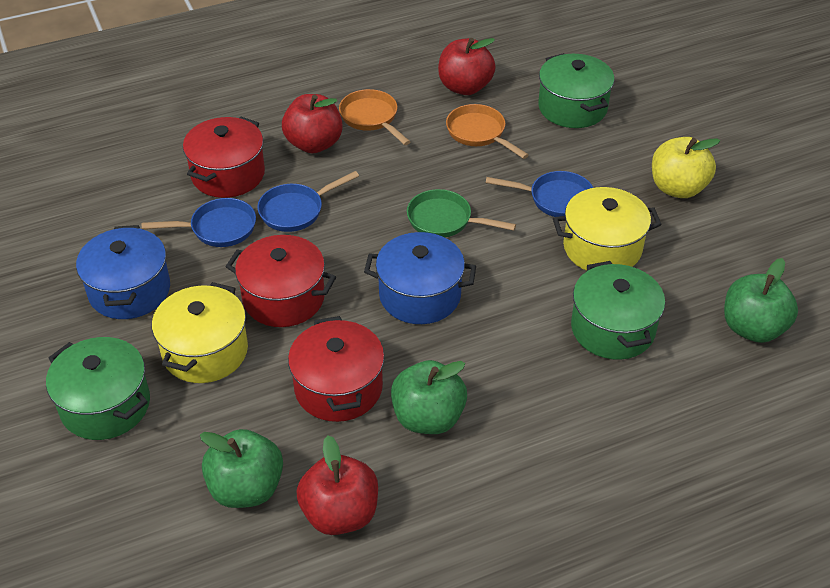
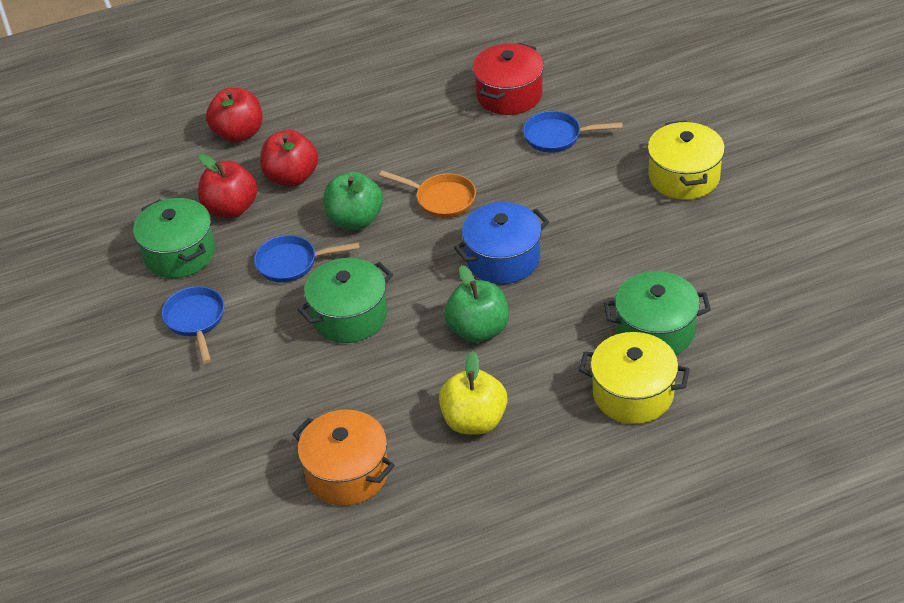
blue pot: 2 -> 1
green apple: 3 -> 2
green pan: 1 -> 0
orange pan: 2 -> 1
orange pot: 0 -> 1
red pot: 3 -> 1

